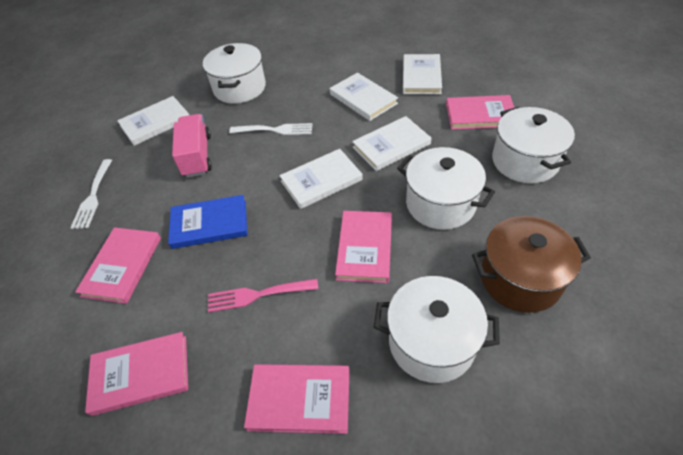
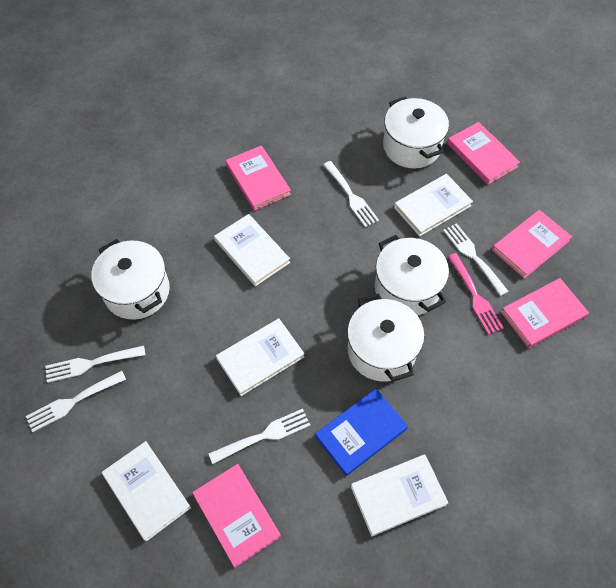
brown pot: 1 -> 0
pink truck: 1 -> 0
white fork: 2 -> 5

